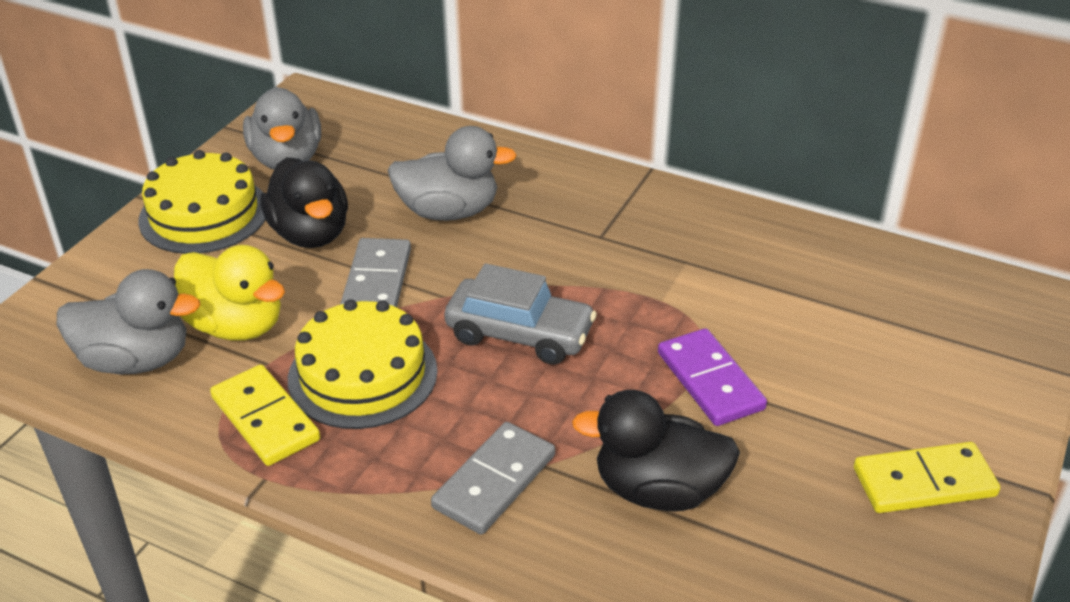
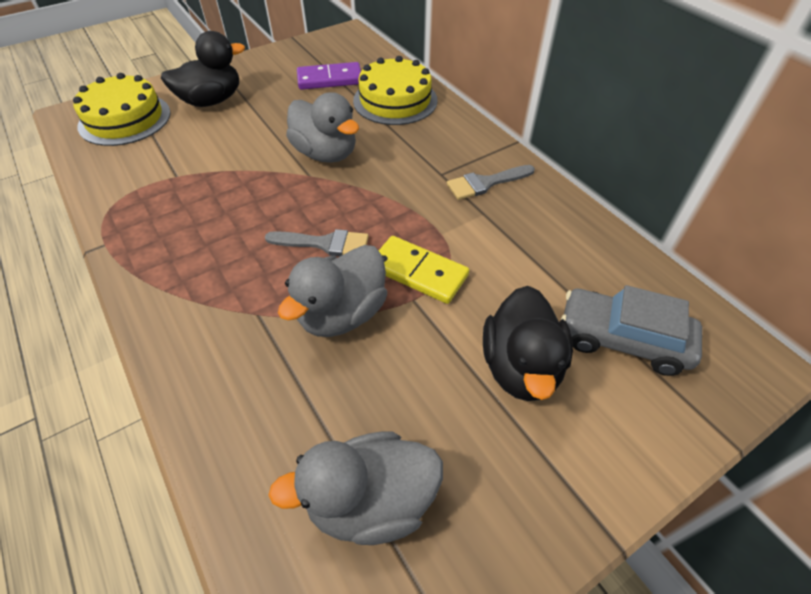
grey brush: 0 -> 2
grey domino: 2 -> 0
yellow domino: 2 -> 1
yellow duck: 1 -> 0

